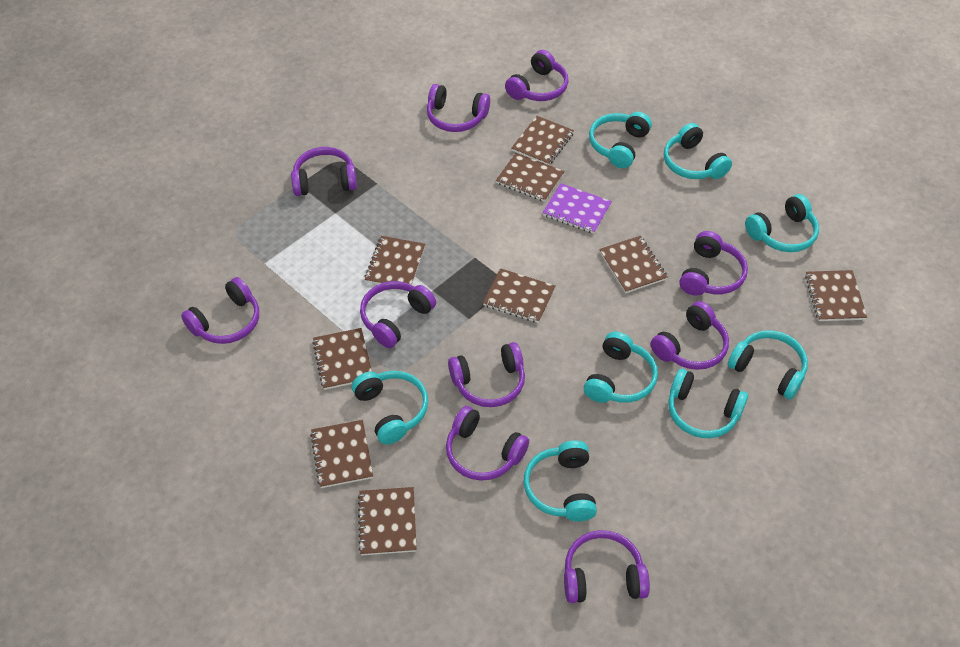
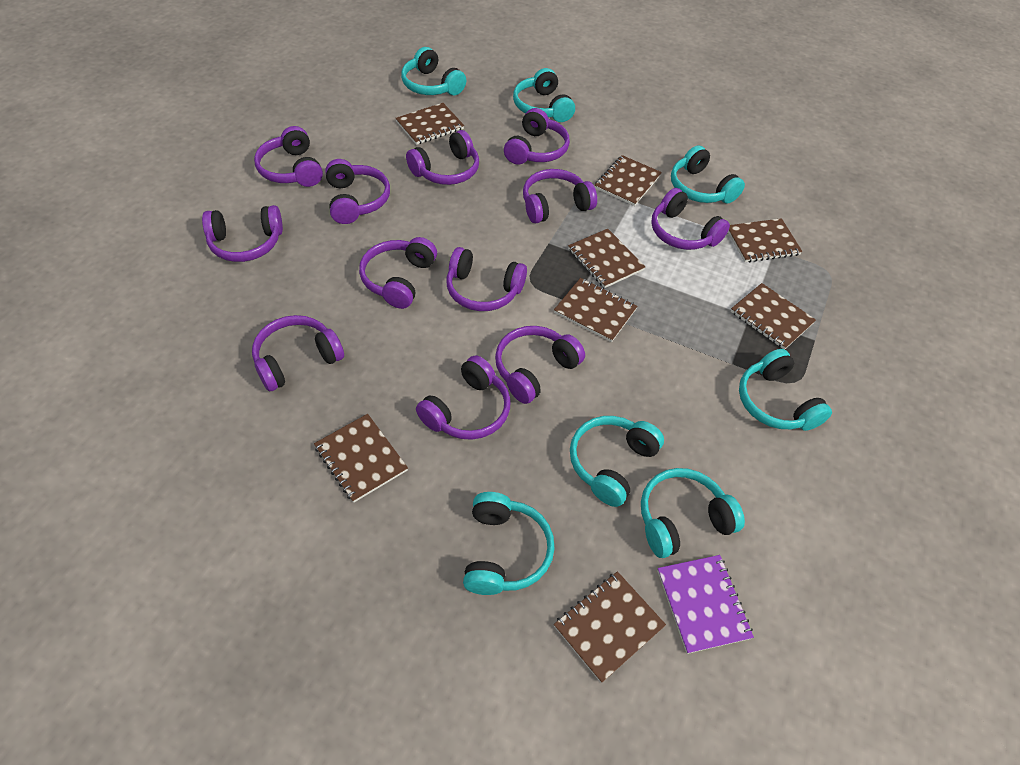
brown notebook: 9 -> 8
purple headphones: 10 -> 12
turquoise headphones: 8 -> 7

